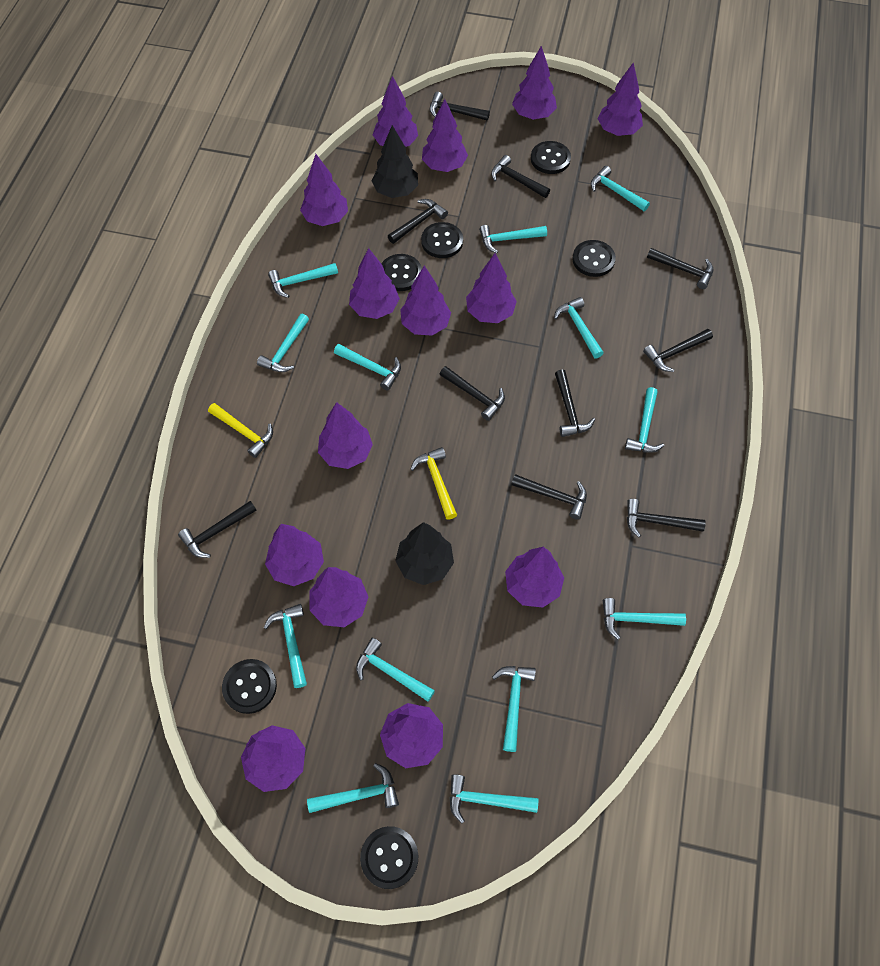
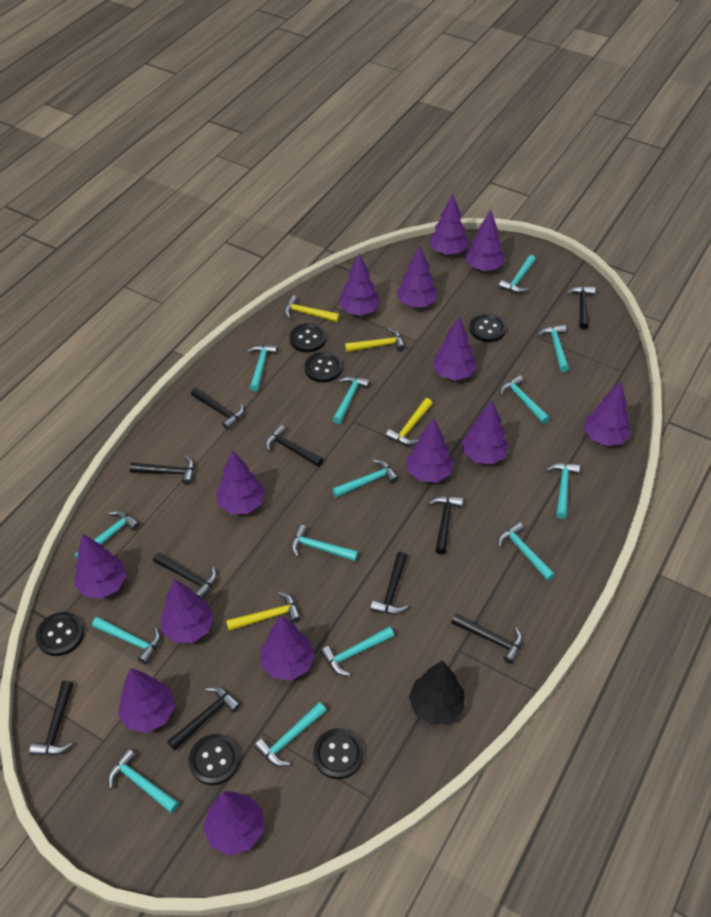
black tree: 2 -> 1
turquoise hammer: 13 -> 14
yellow hammer: 2 -> 4

